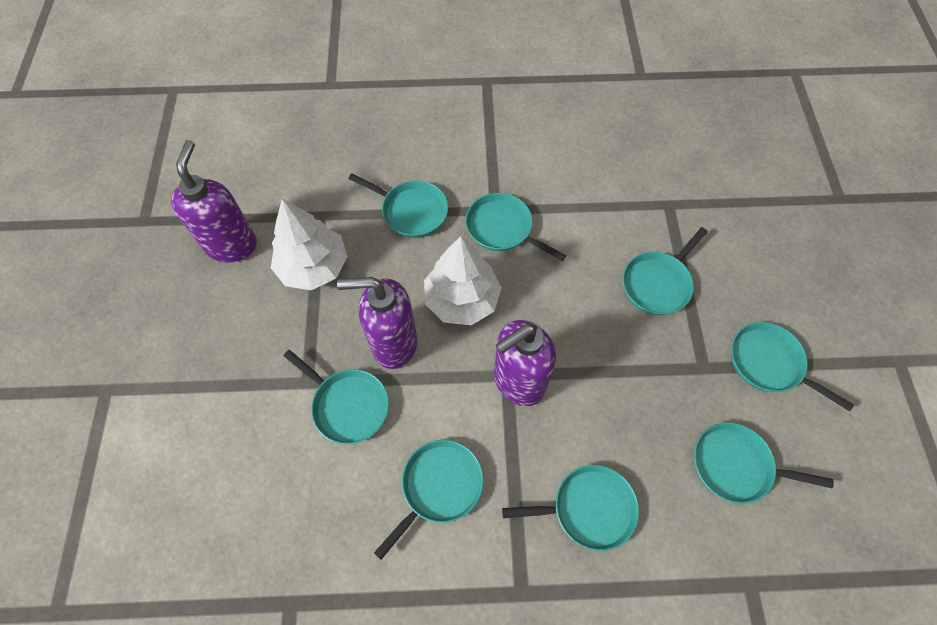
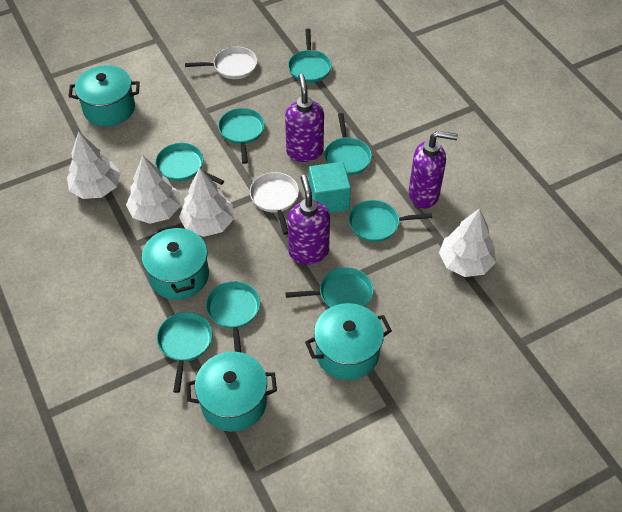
turquoise cube: 0 -> 1
turquoise pot: 0 -> 4
white pan: 0 -> 2
white tree: 2 -> 4

